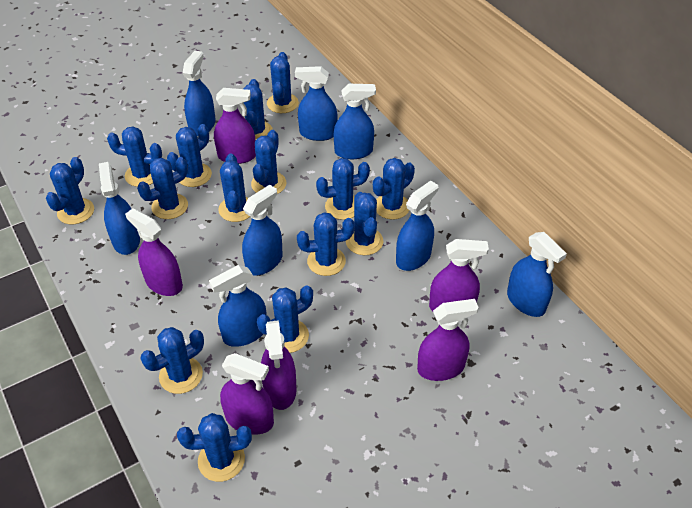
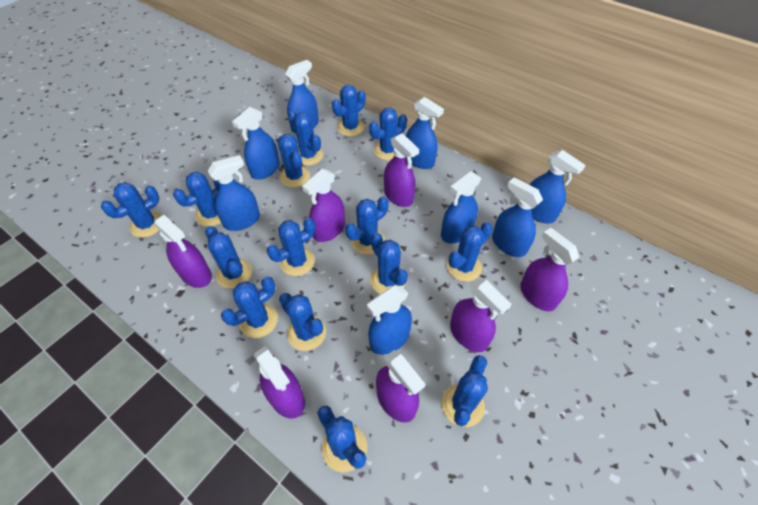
purple spray bottle: 6 -> 7

